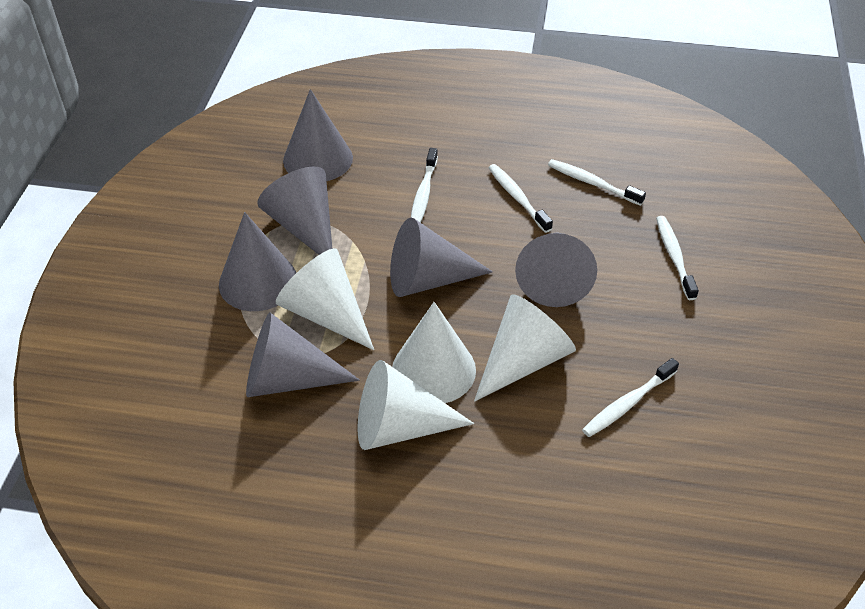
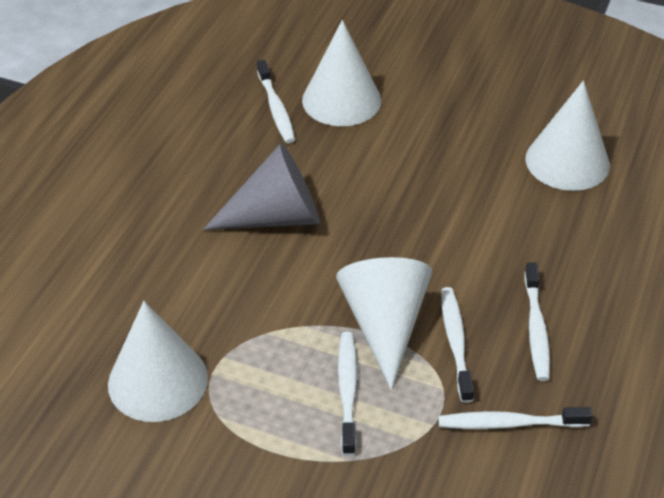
grey cone: 6 -> 1

